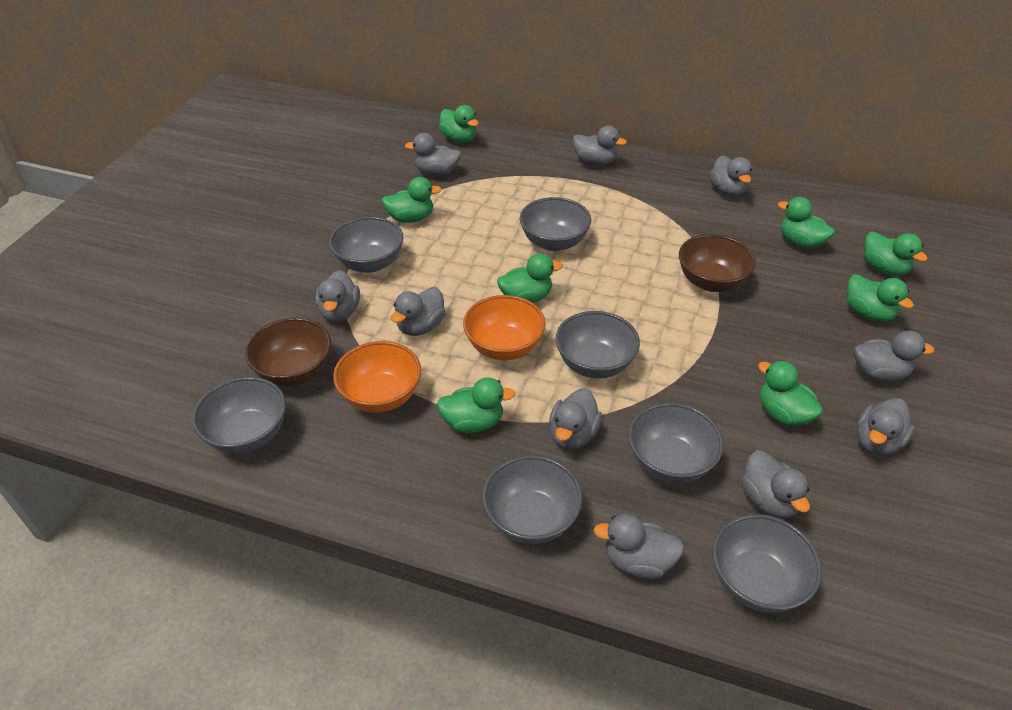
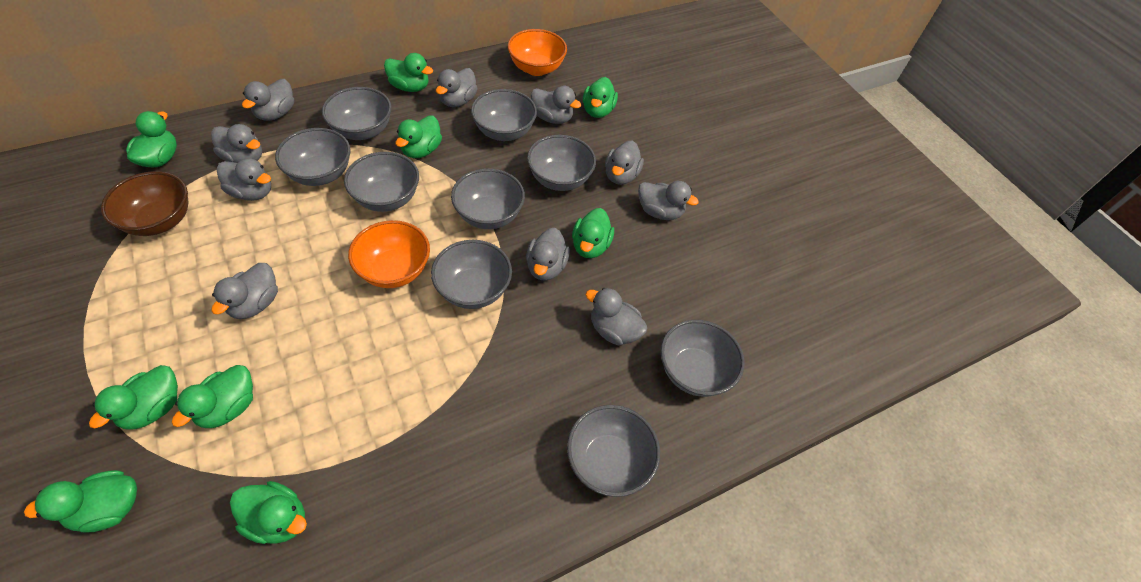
brown bowl: 2 -> 1
green duck: 8 -> 9
grey bowl: 7 -> 9

